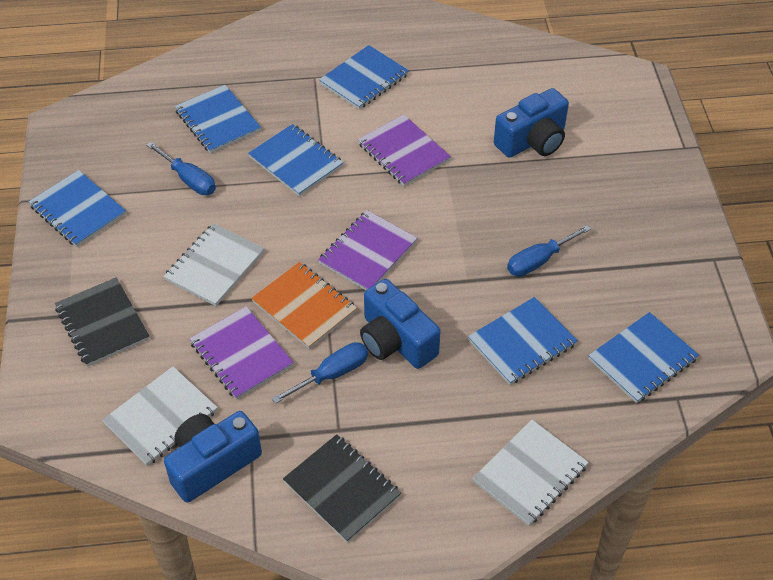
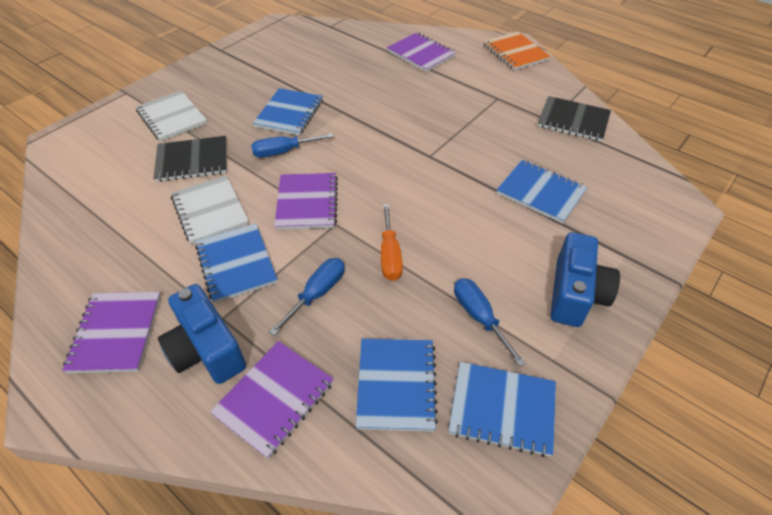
blue camera: 3 -> 2
blue notebook: 6 -> 5
orange screwdriver: 0 -> 1
purple notebook: 3 -> 4
white notebook: 3 -> 2

